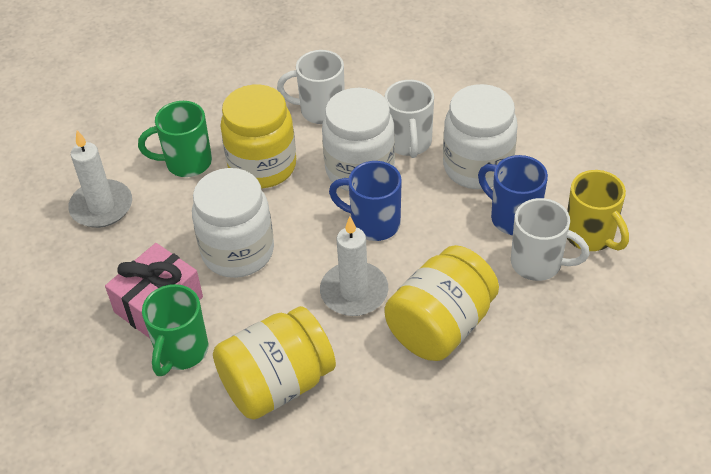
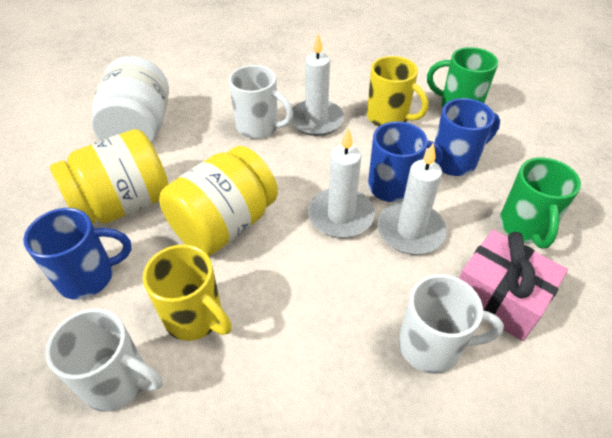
blue mug: 2 -> 3
white candle: 2 -> 3
white jar: 3 -> 1
yellow jar: 3 -> 2
yellow mug: 1 -> 2

